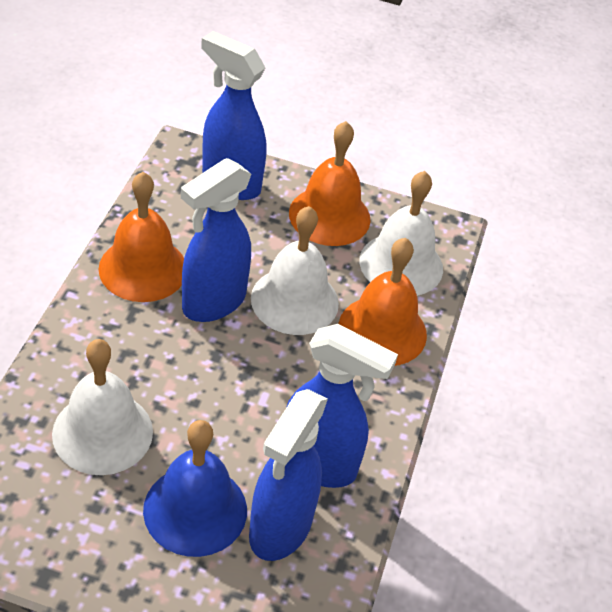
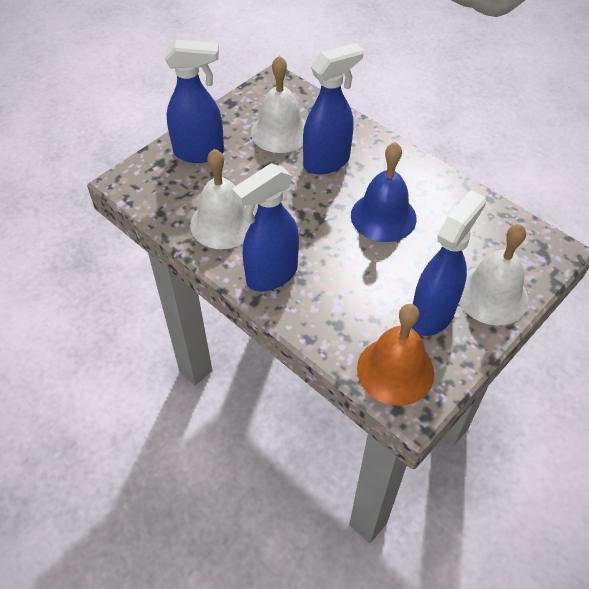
orange bell: 3 -> 1

